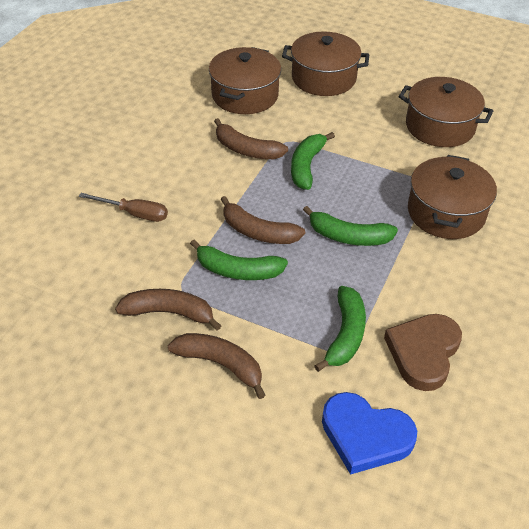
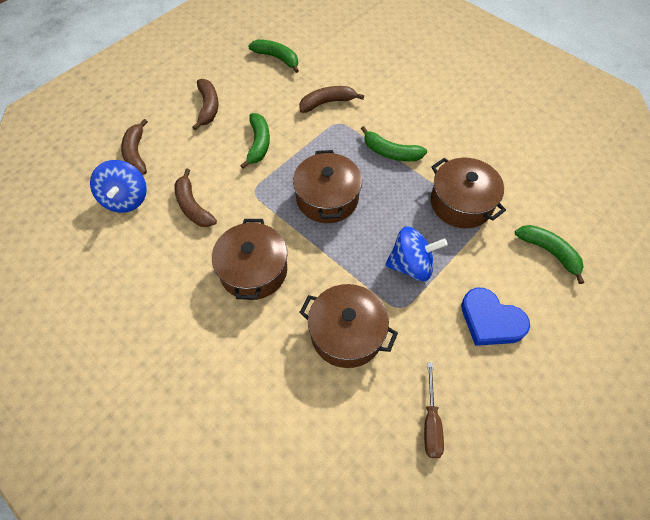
blue spinning top: 0 -> 2
brown heart: 1 -> 0

